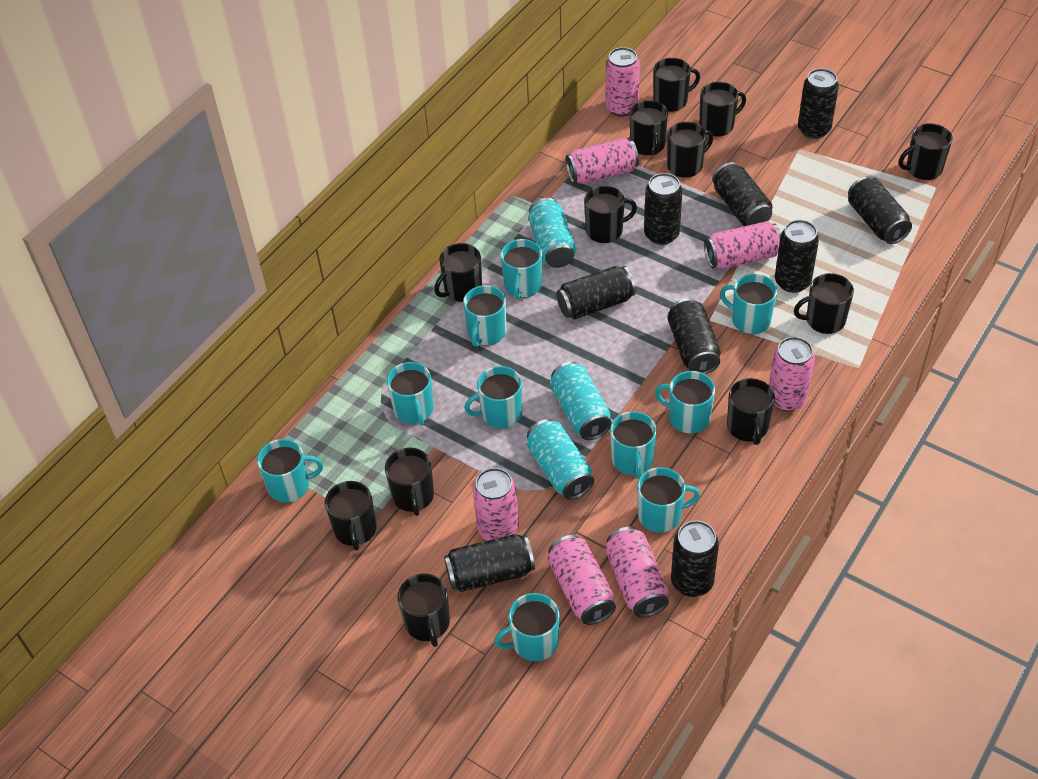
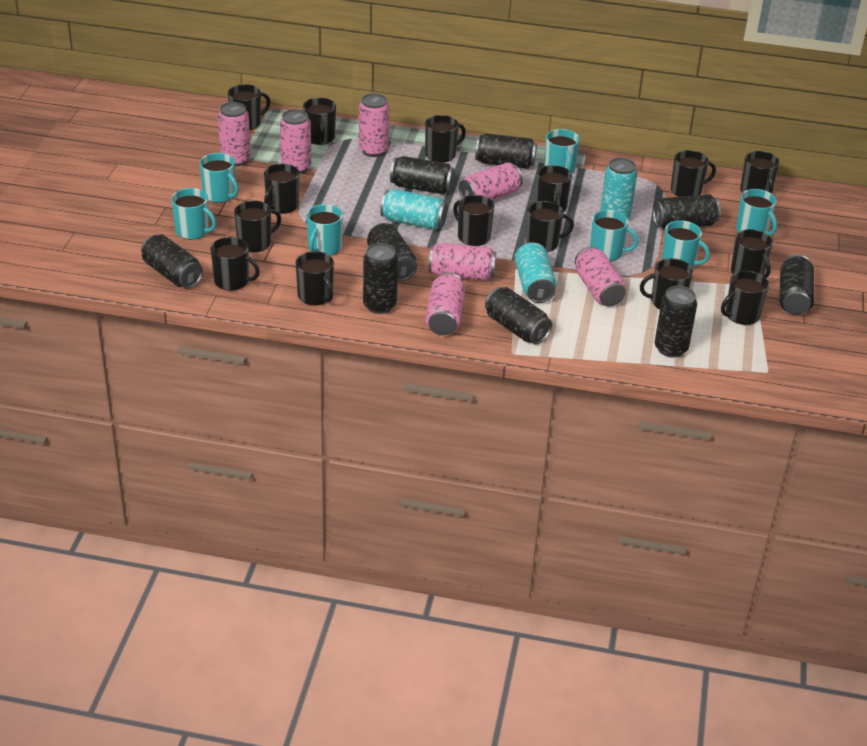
black mug: 12 -> 15
turquoise mug: 10 -> 7

